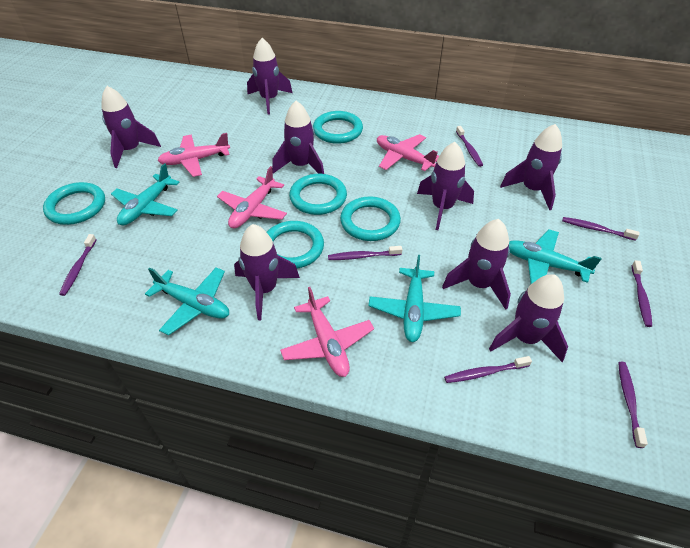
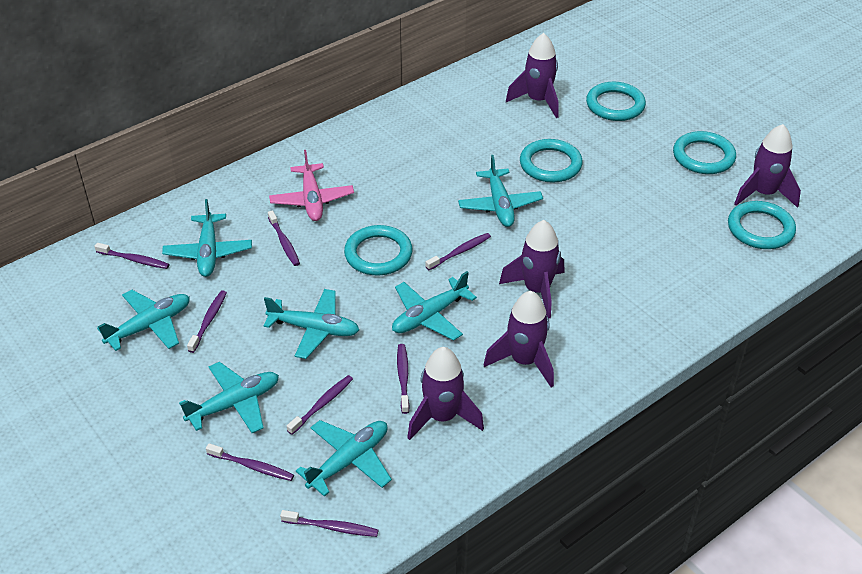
pink plane: 4 -> 1
purple rocket: 8 -> 5
purple toothbrush: 7 -> 8
turquoise plane: 4 -> 7

